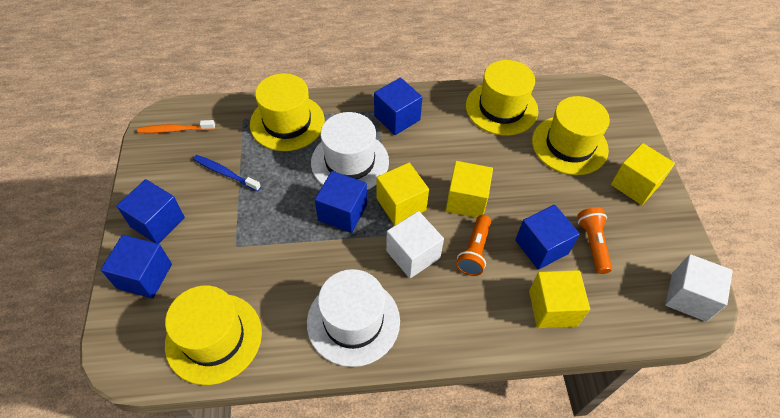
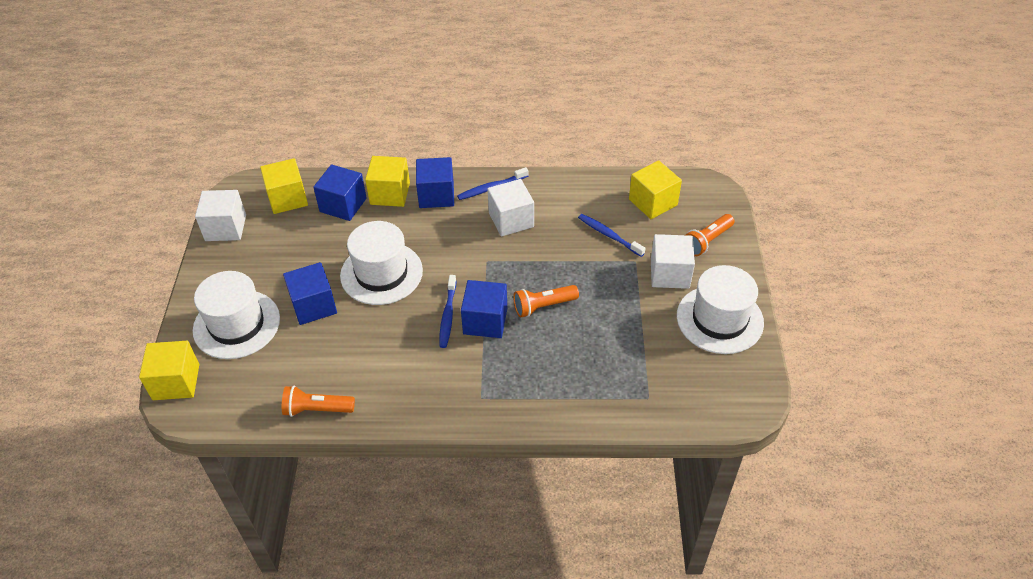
blue cube: 5 -> 4
blue toothbrush: 1 -> 3
orange flashlight: 2 -> 3
orange toothbrush: 1 -> 0
white cube: 2 -> 3
white hat: 2 -> 3
yellow hat: 4 -> 0

